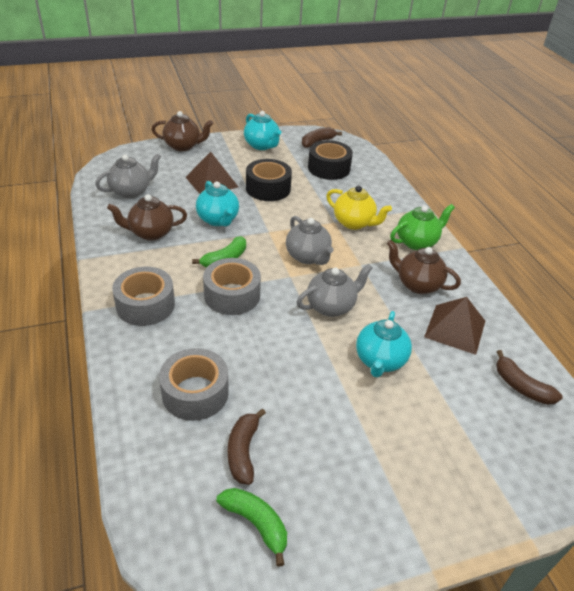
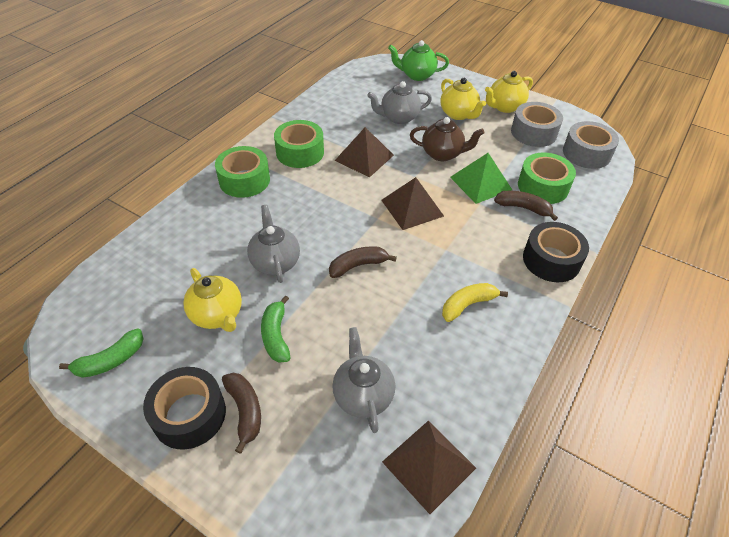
brown pyramid: 2 -> 3
brown teapot: 3 -> 1
green pyramid: 0 -> 1
green tape: 0 -> 3
grey tape: 3 -> 2
turquoise teapot: 3 -> 0
yellow banana: 0 -> 1
yellow teapot: 1 -> 3

